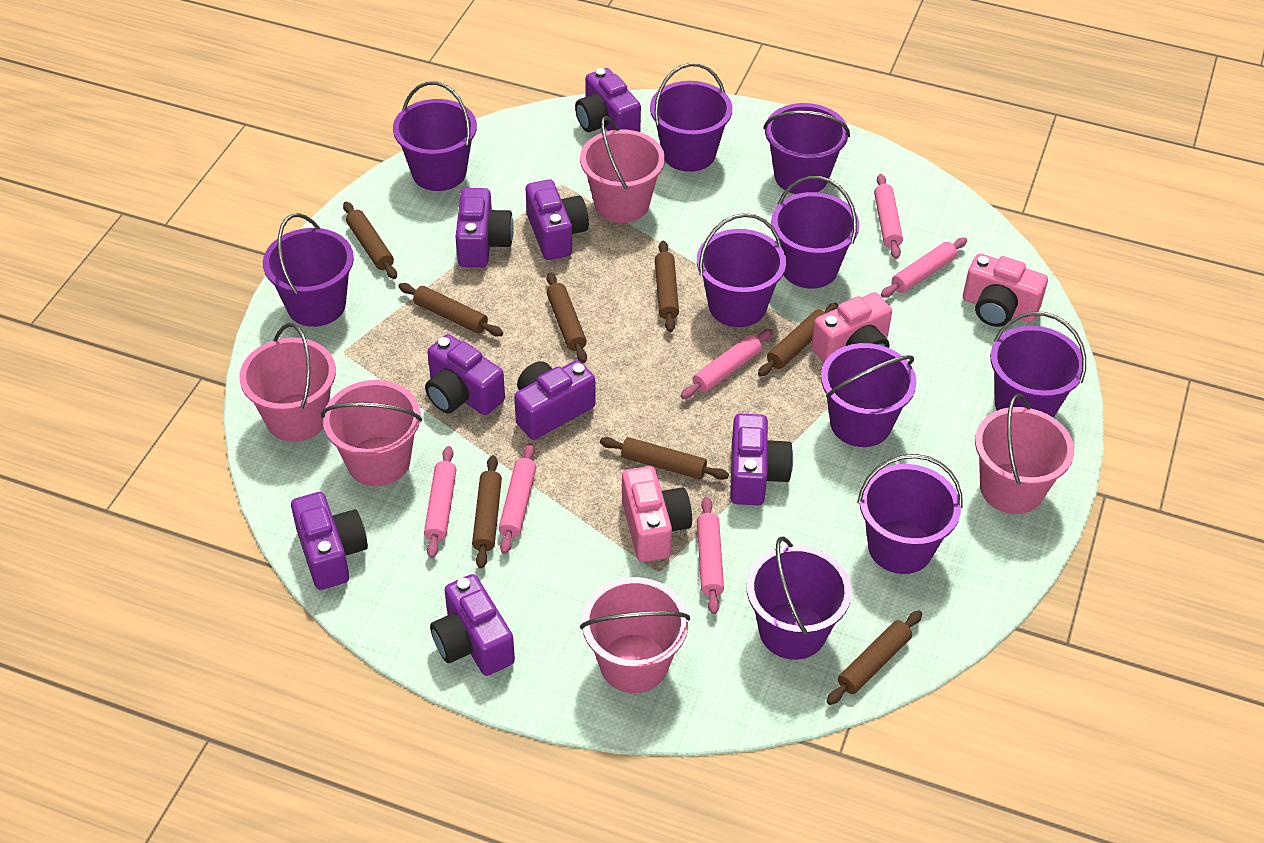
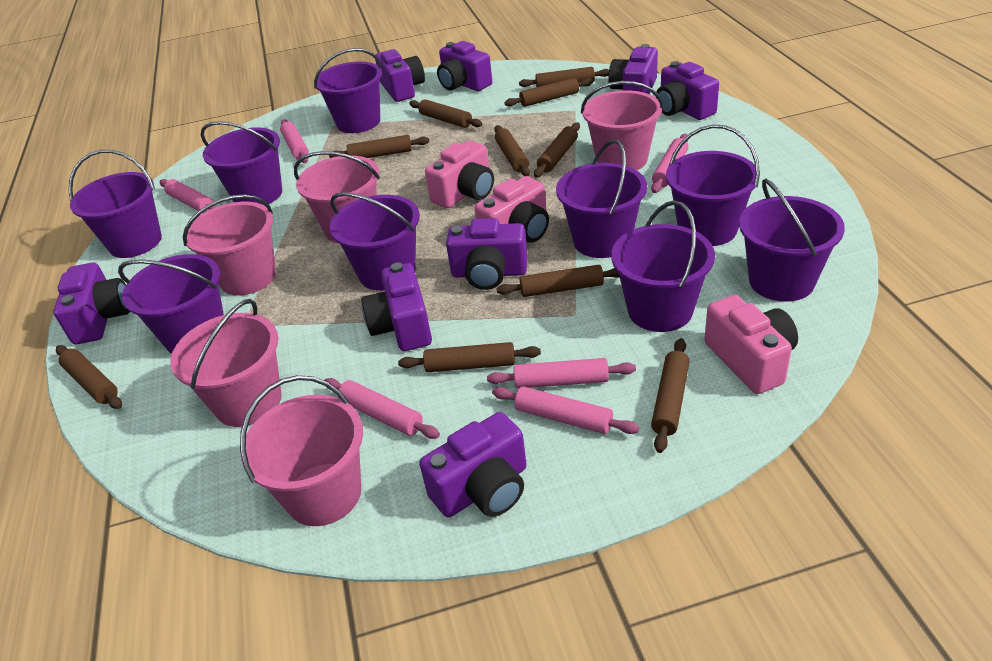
brown rolling pin: 8 -> 10
purple bucket: 10 -> 9

